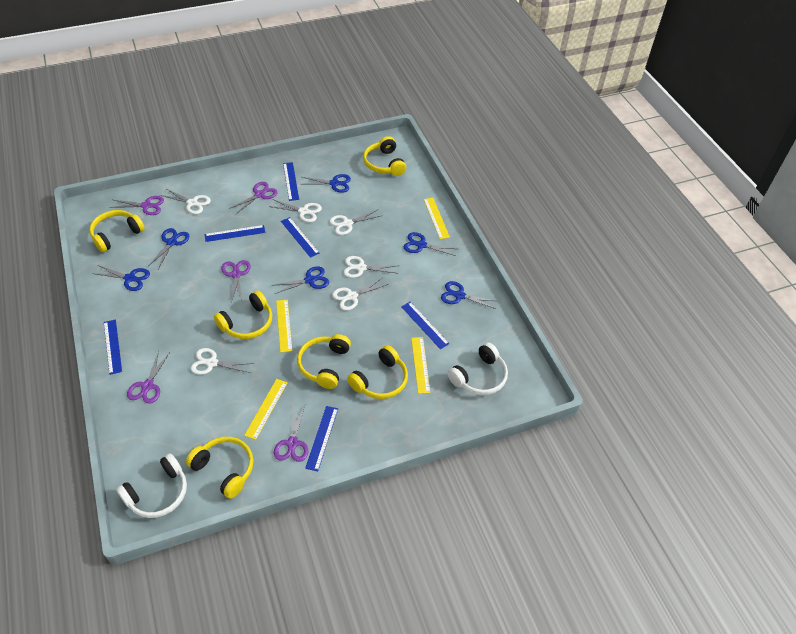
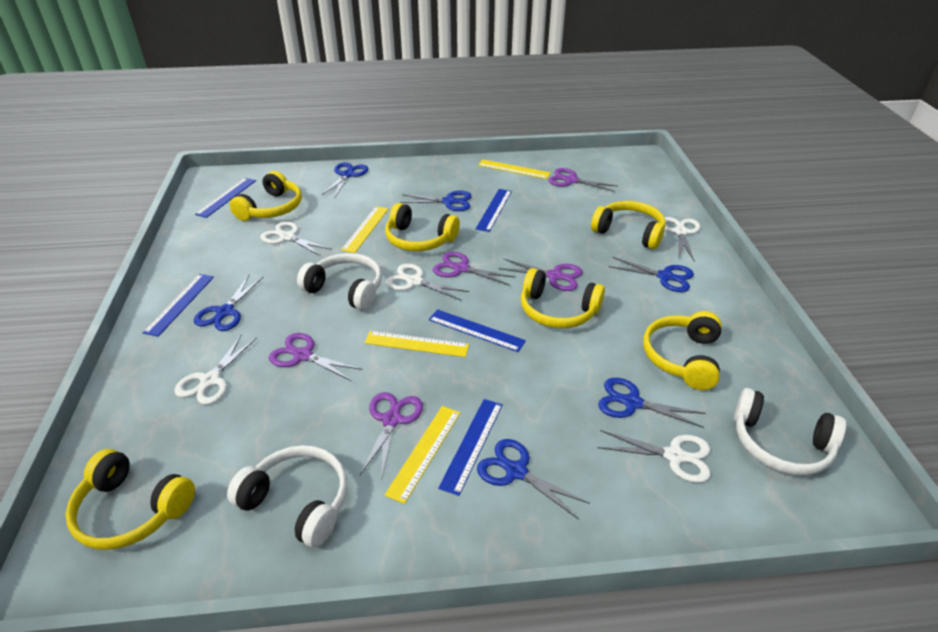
blue ruler: 6 -> 5
white headphones: 2 -> 3
white scissors: 6 -> 5

